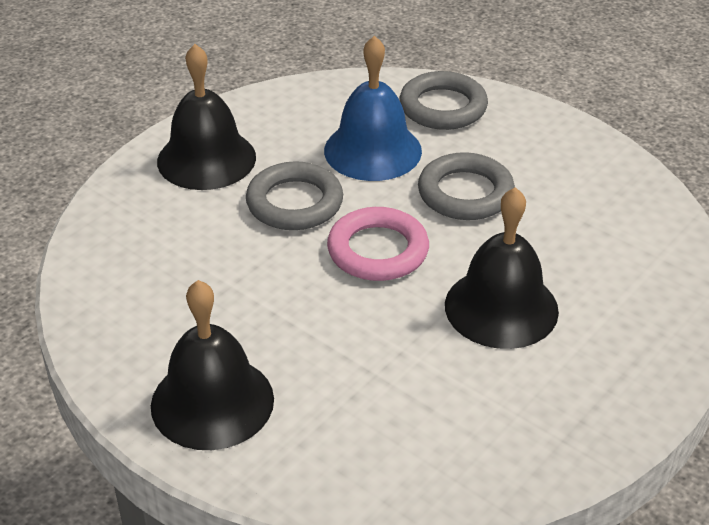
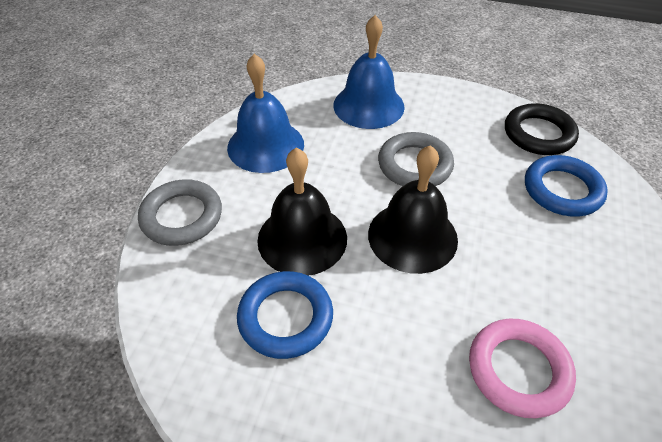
black bell: 3 -> 2
black ring: 0 -> 1
blue bell: 1 -> 2
blue ring: 0 -> 2
grey ring: 3 -> 2

